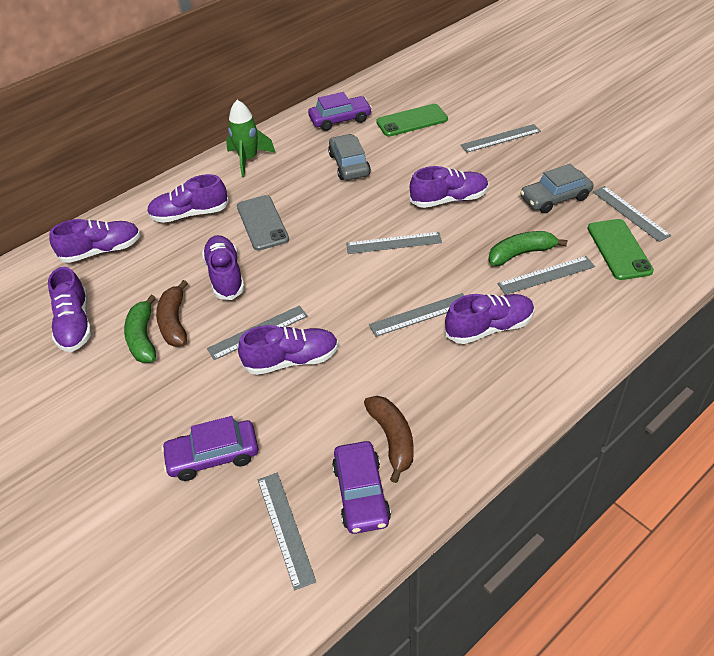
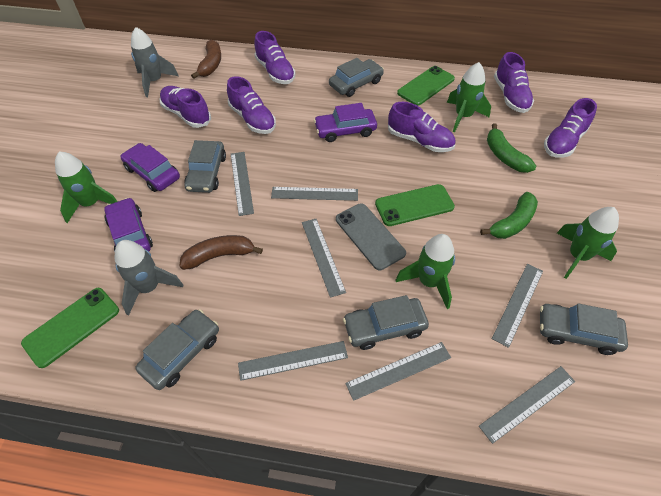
green phone: 2 -> 3
green rocket: 1 -> 4
grey car: 2 -> 5
grey rocket: 0 -> 2
purple shoe: 7 -> 6

